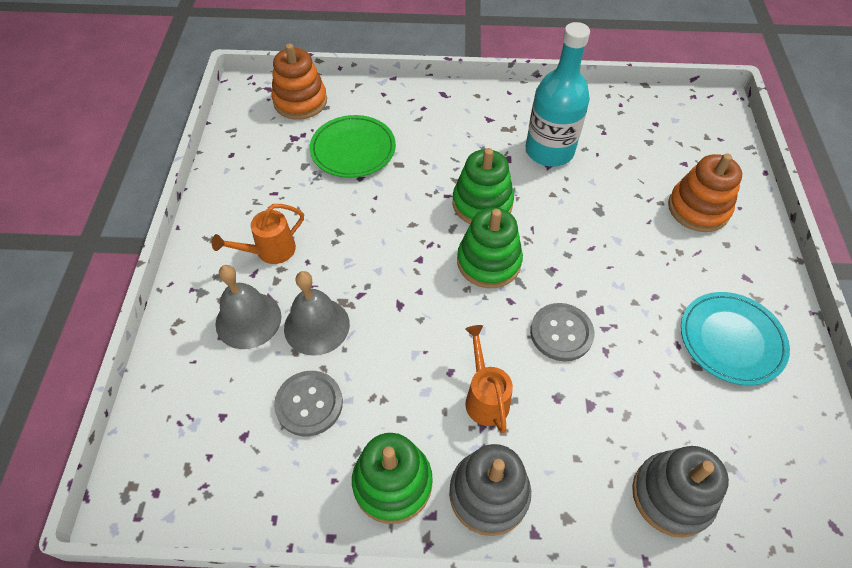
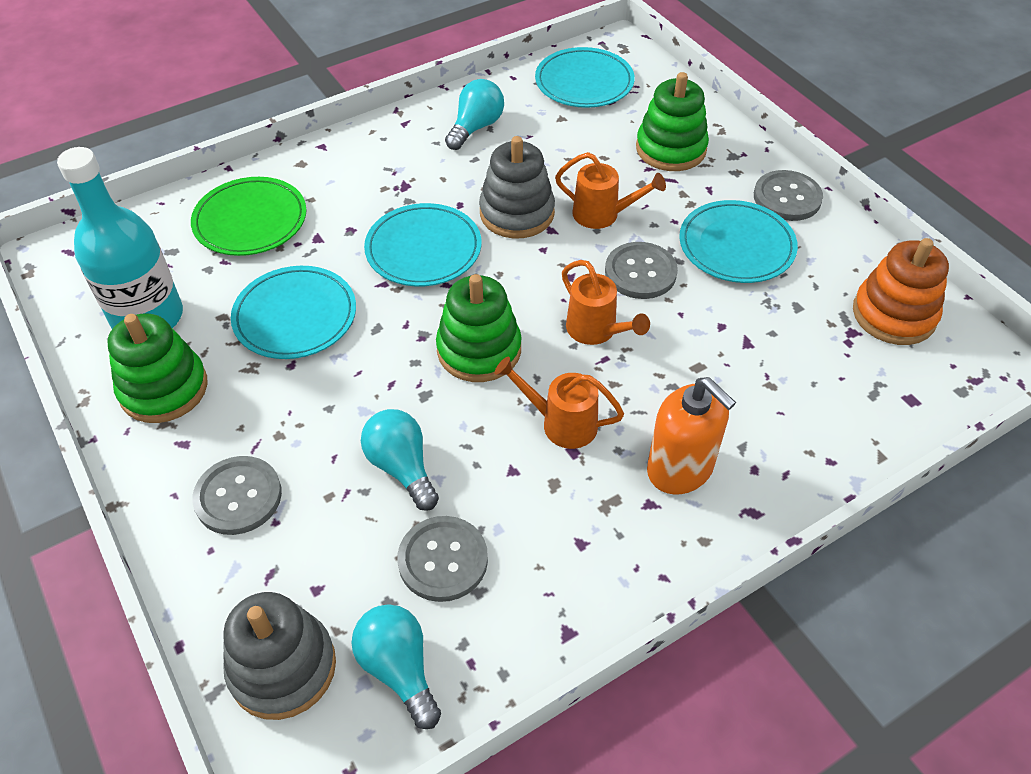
grey bell: 2 -> 0
grey button: 2 -> 4
orange soap dispenser: 0 -> 1
orange stacking toy: 2 -> 1
orange watering can: 2 -> 3
turquoise light bulb: 0 -> 3
turquoise plate: 1 -> 4

